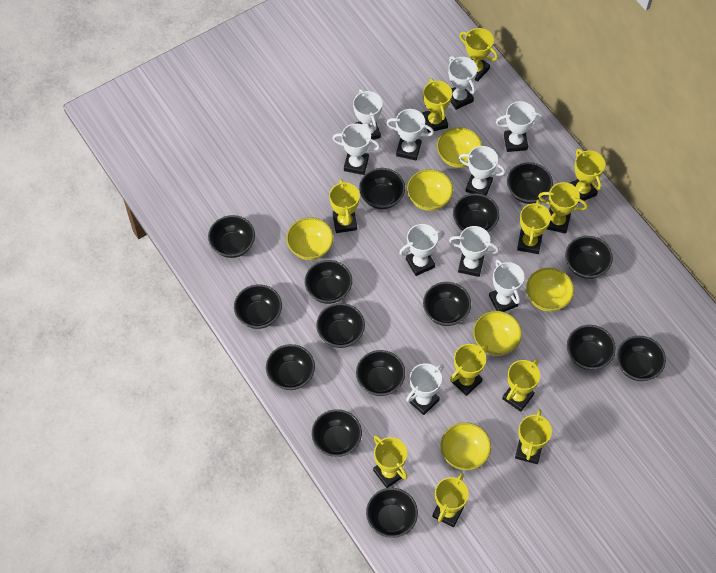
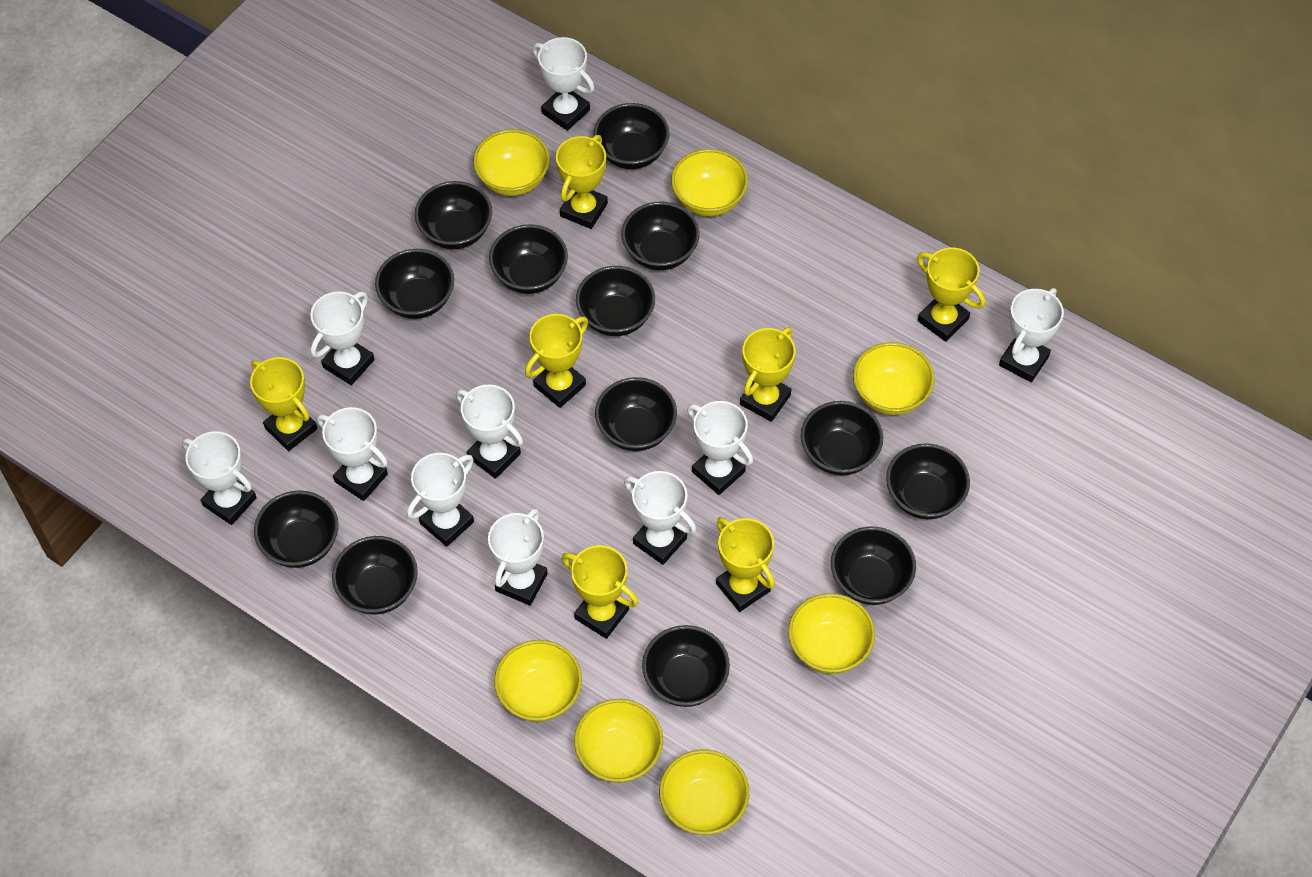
black bowl: 15 -> 13
yellow bowl: 6 -> 7
yellow trophy: 11 -> 7

